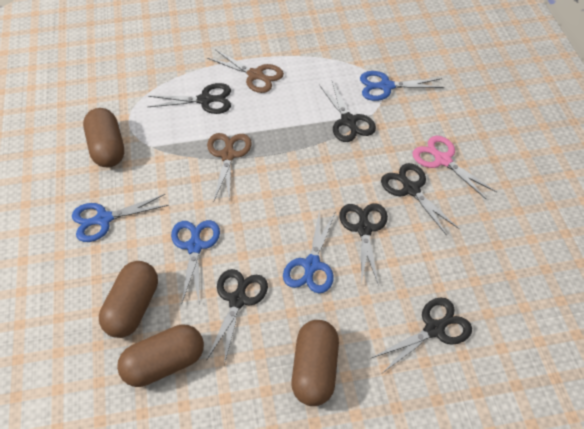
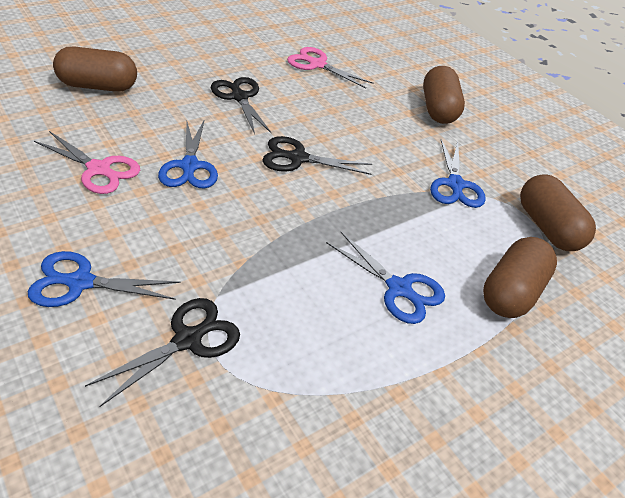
black scissors: 6 -> 3
brown scissors: 2 -> 0
pink scissors: 1 -> 2

